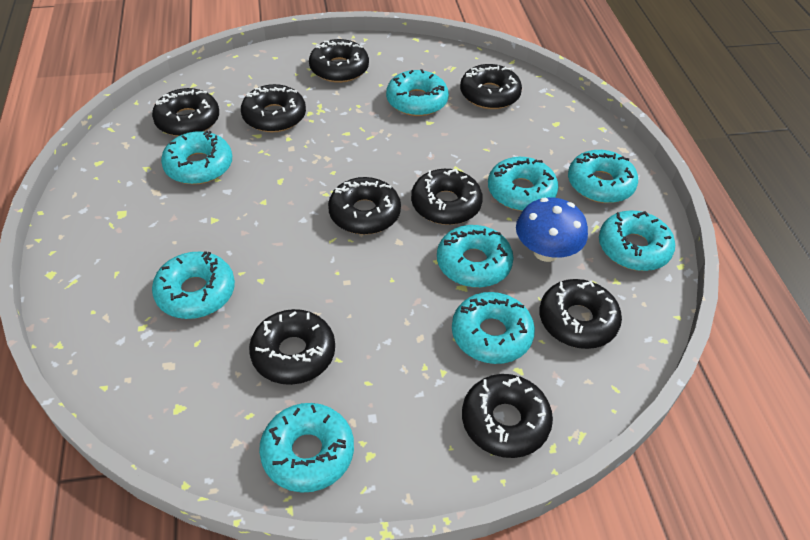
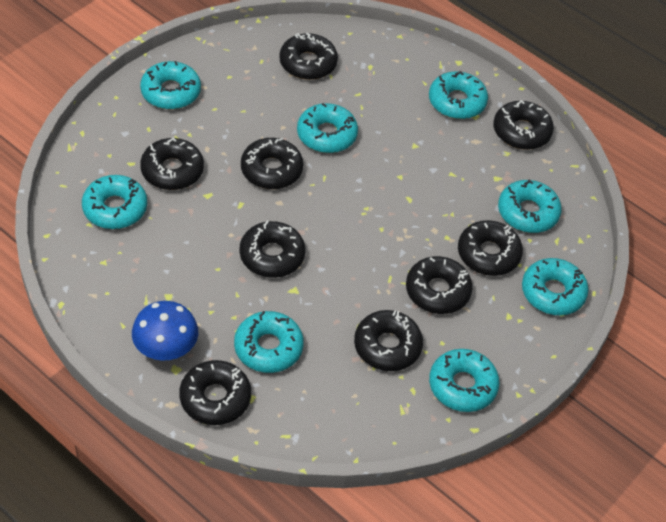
turquoise donut: 9 -> 8

